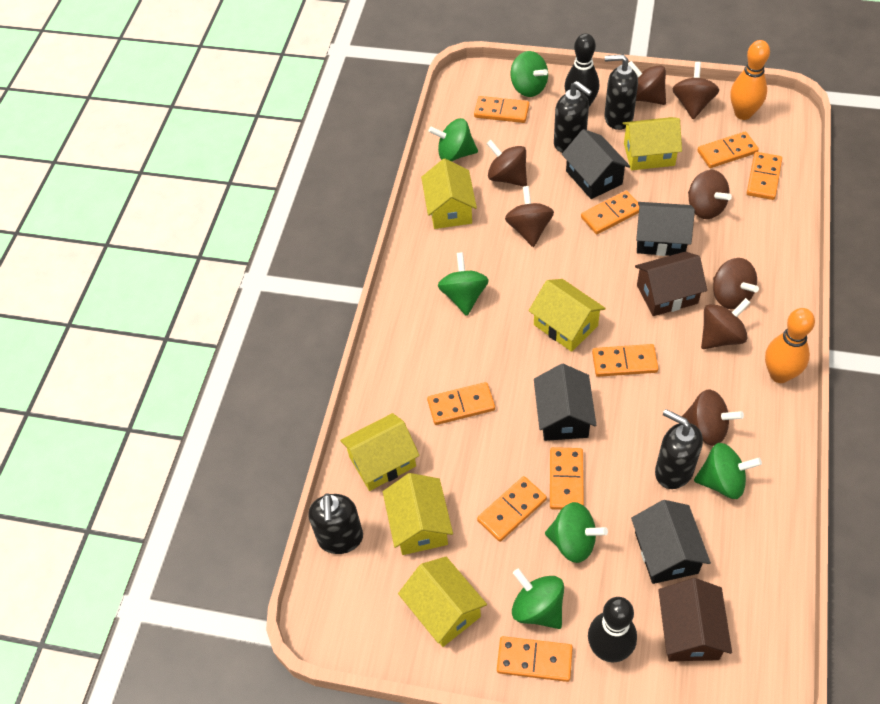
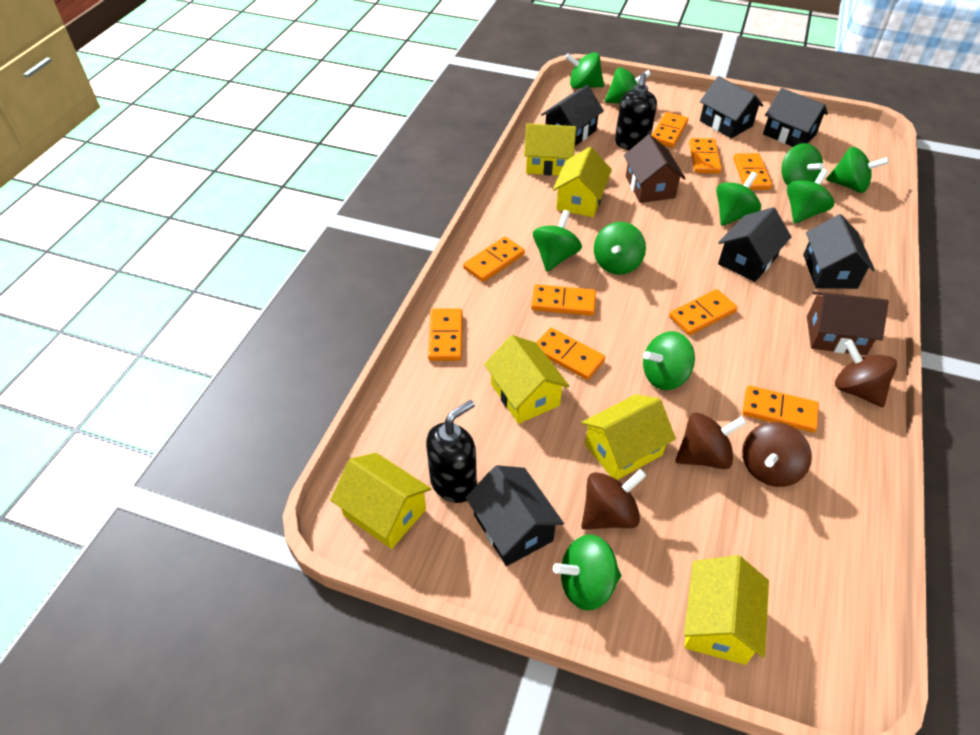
black bowling pin: 2 -> 0
black house: 4 -> 6
black soap dispenser: 4 -> 2
brown spinning top: 8 -> 4
green spinning top: 6 -> 10
orange bowling pin: 2 -> 0

